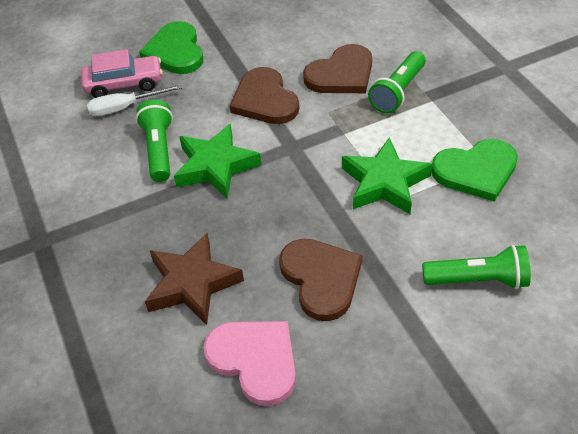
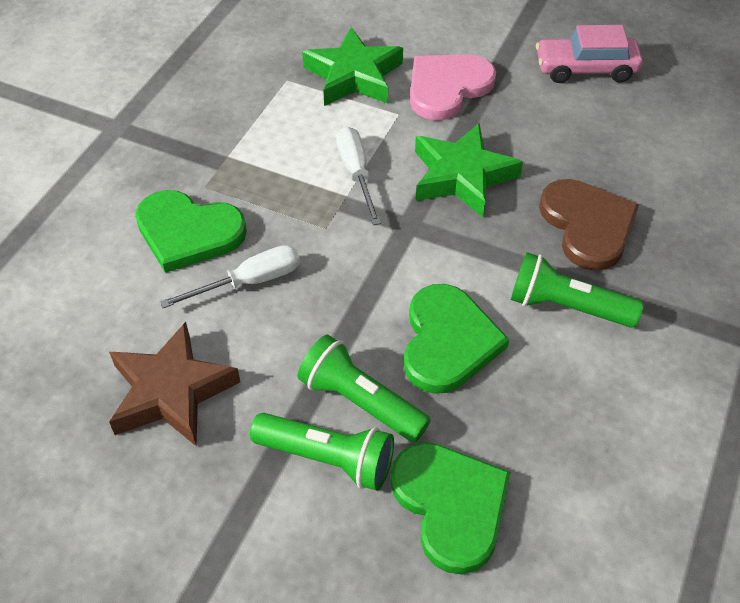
brown heart: 3 -> 1
green heart: 2 -> 3
white screwdriver: 1 -> 2

